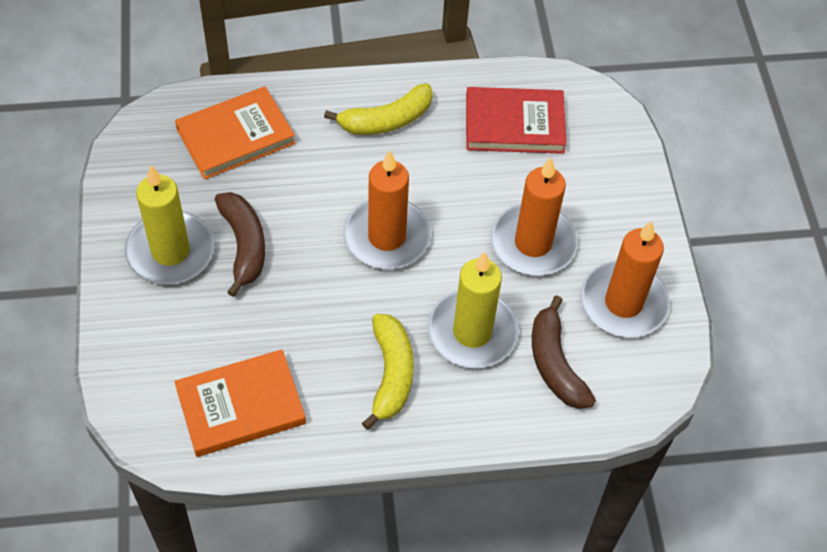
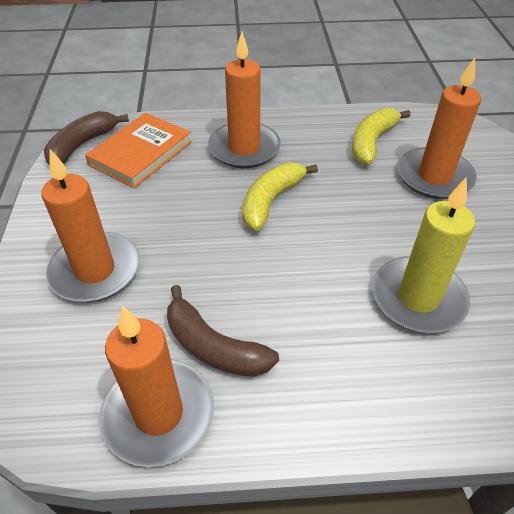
orange book: 2 -> 1
orange candle: 3 -> 4
red book: 1 -> 0
yellow candle: 2 -> 1

